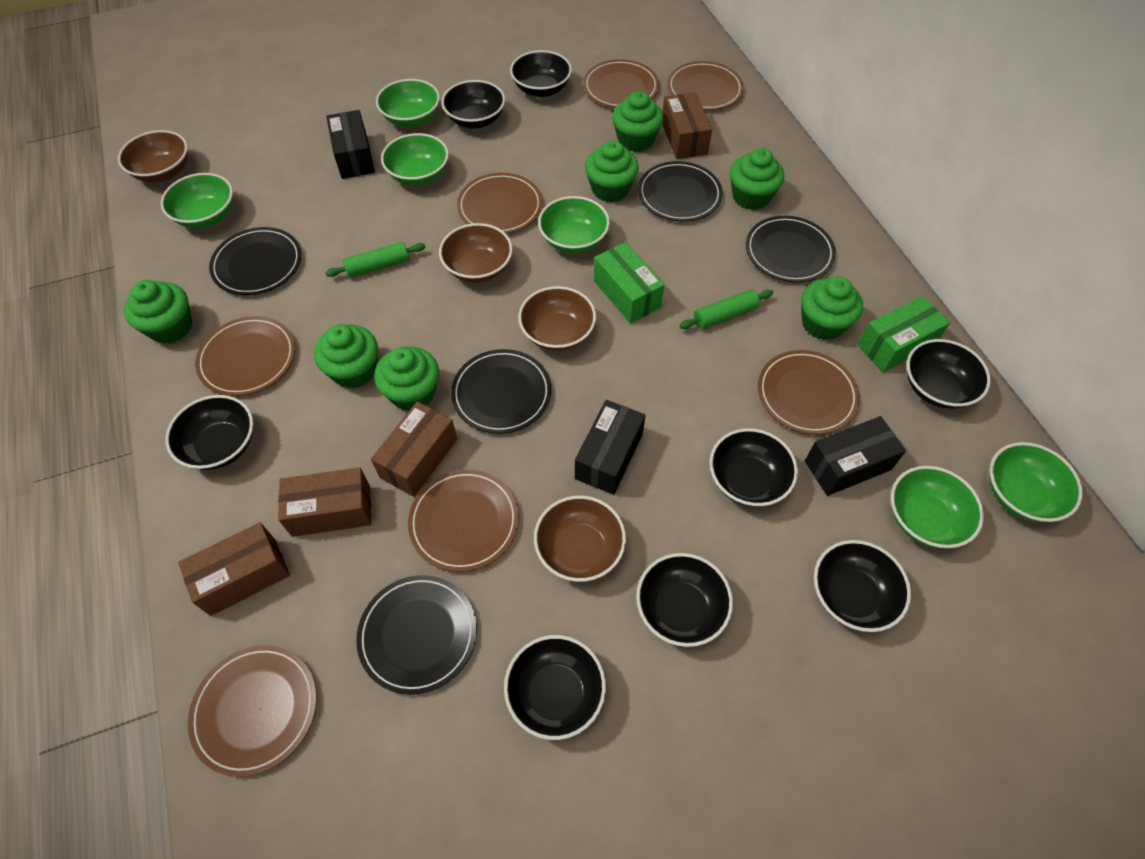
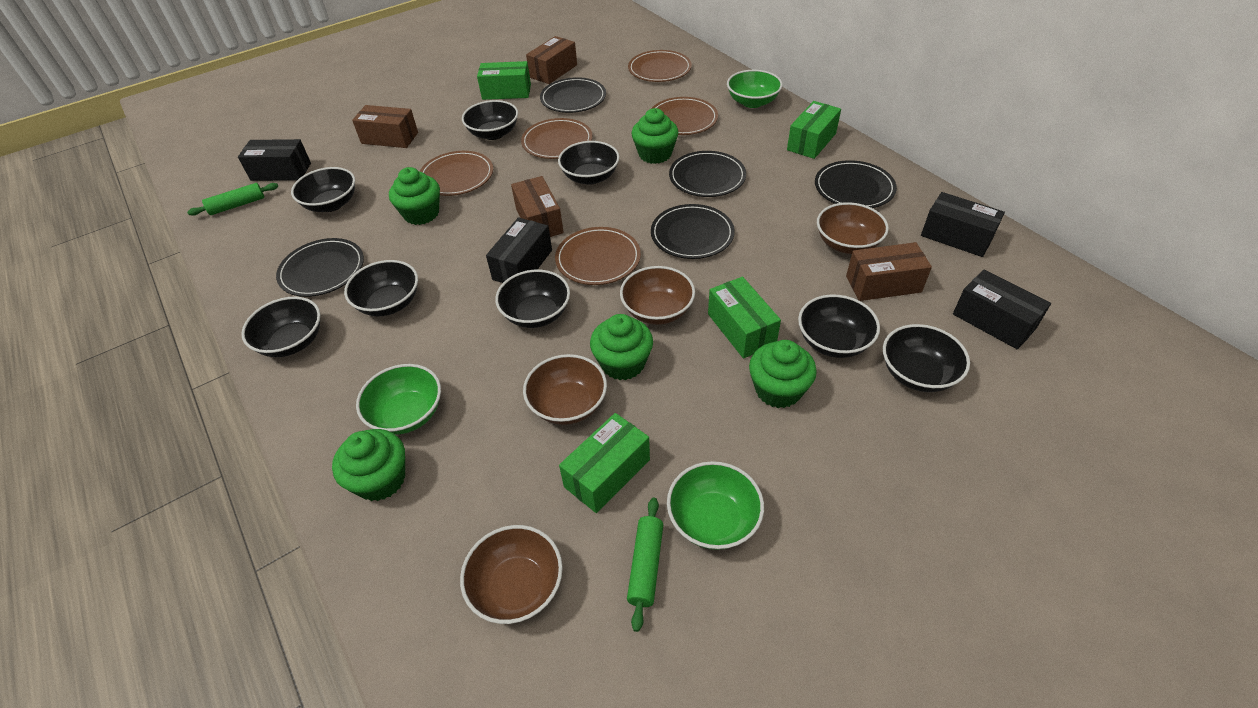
black box: 3 -> 4
brown plate: 7 -> 5
green bowl: 6 -> 3
green box: 2 -> 4
green cupcake: 7 -> 5

